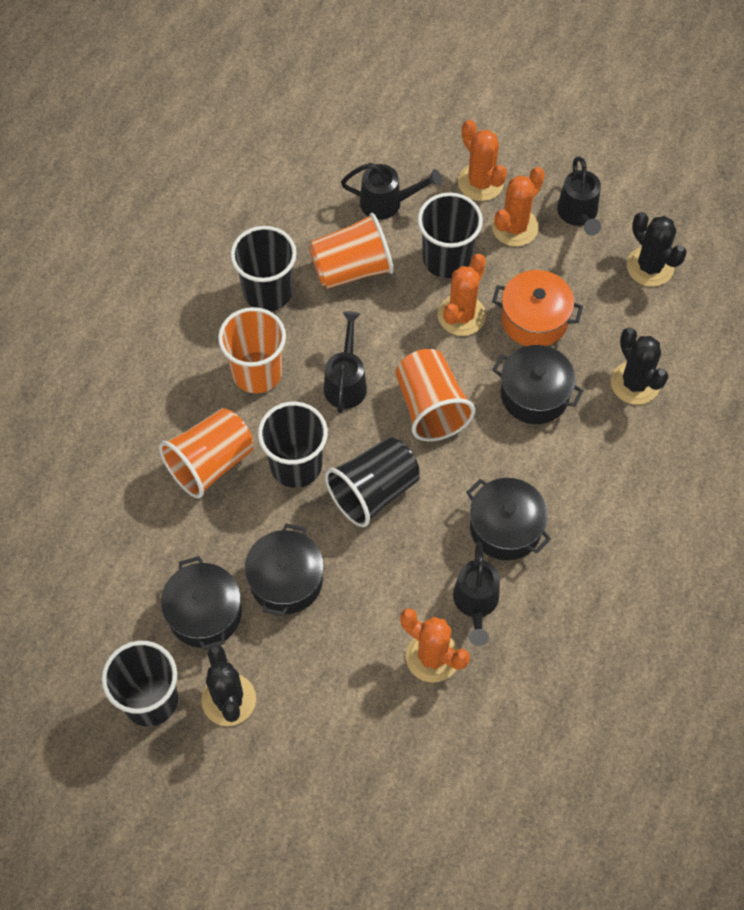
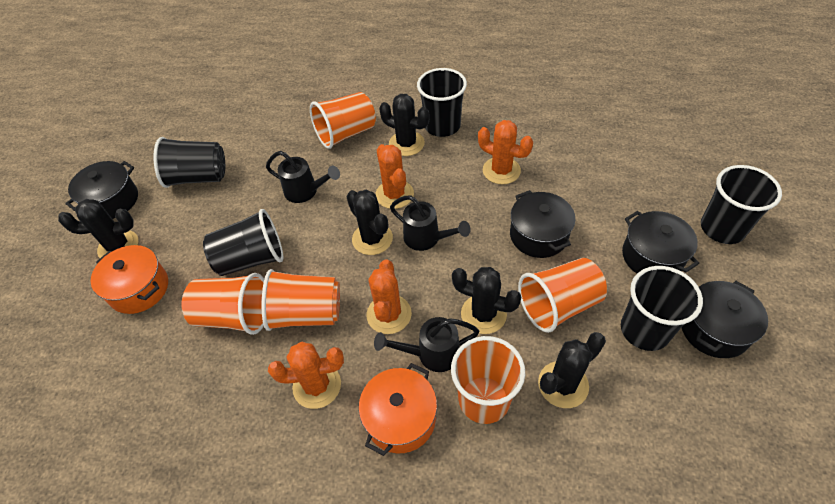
black cactus: 3 -> 5
black watering can: 4 -> 3
orange cup: 4 -> 5
orange pot: 1 -> 2

